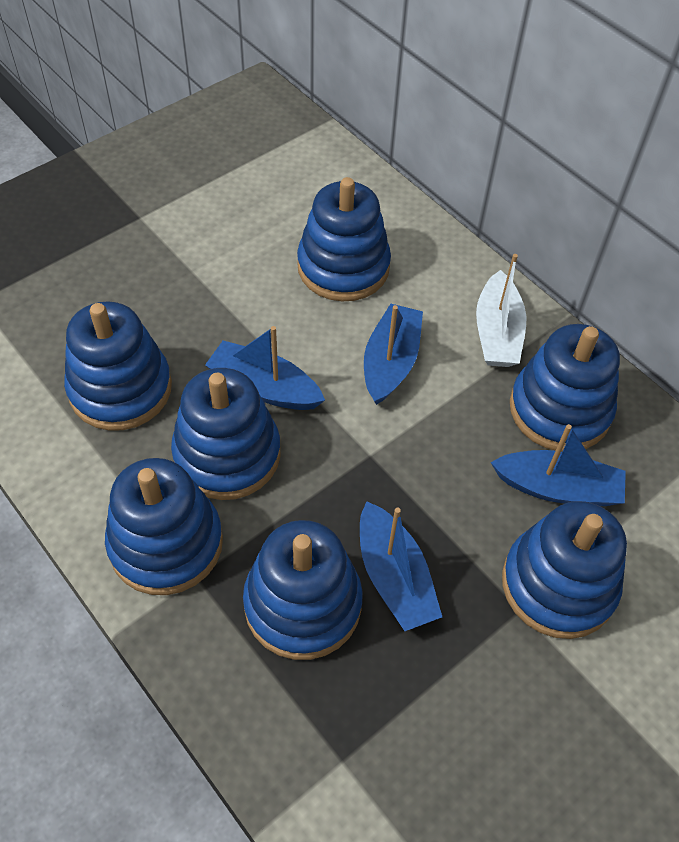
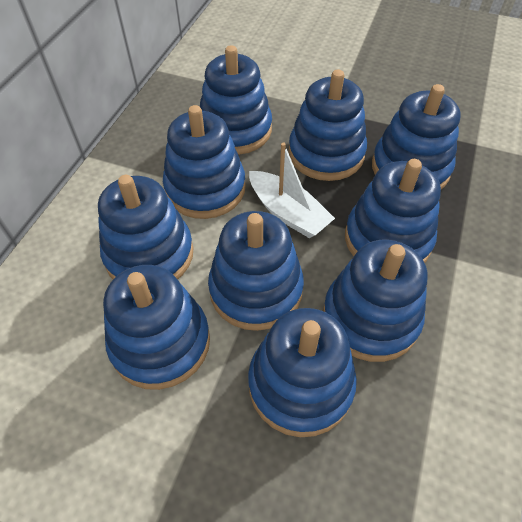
blue boat: 4 -> 0
blue stacking toy: 7 -> 10

